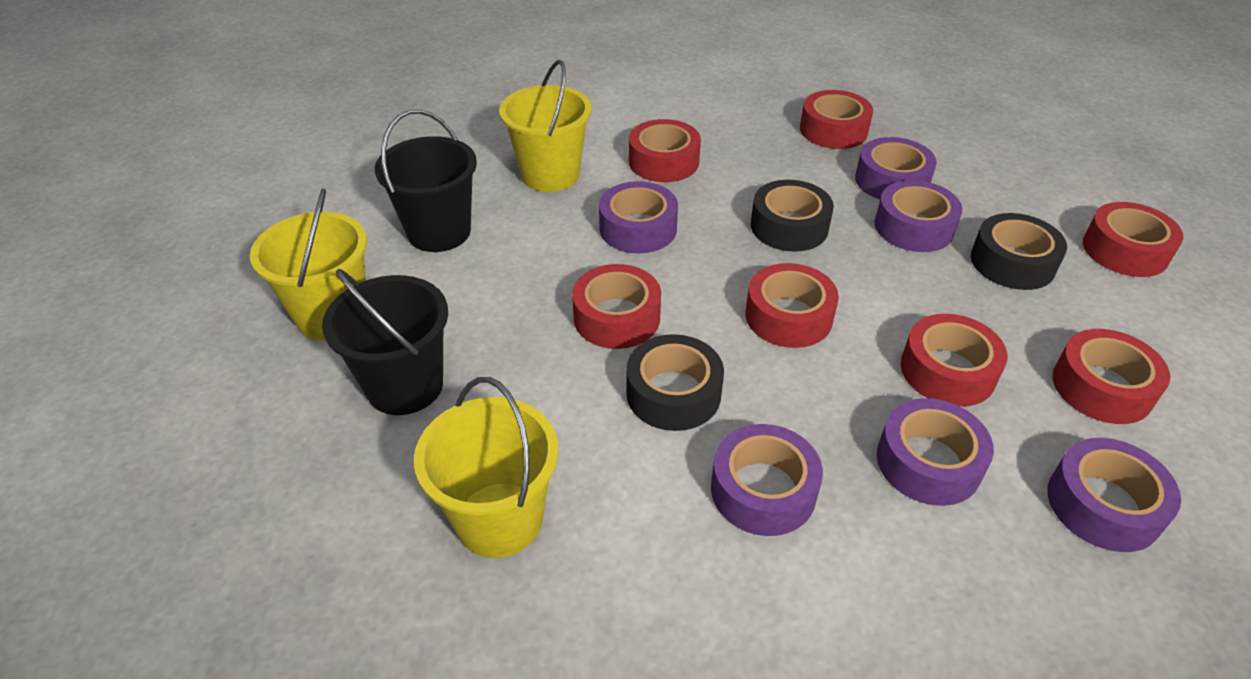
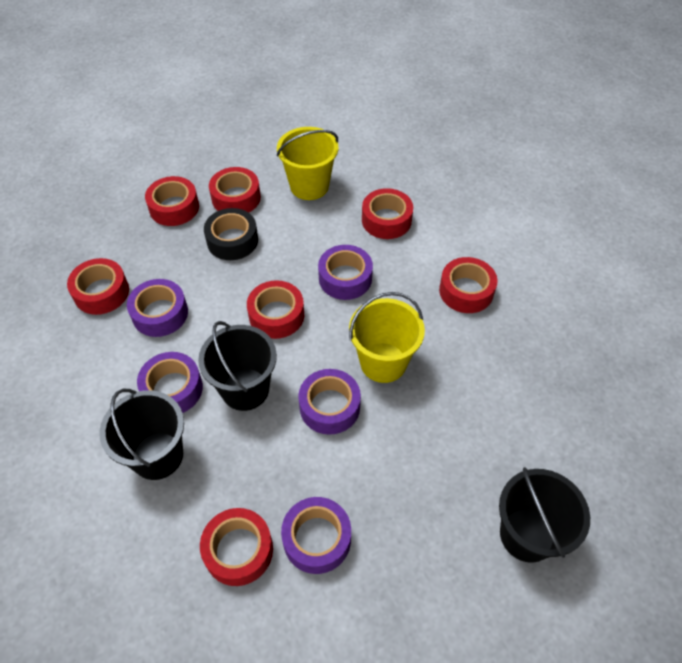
black bucket: 2 -> 3
black tape: 3 -> 1
purple tape: 6 -> 5
yellow bucket: 3 -> 2

